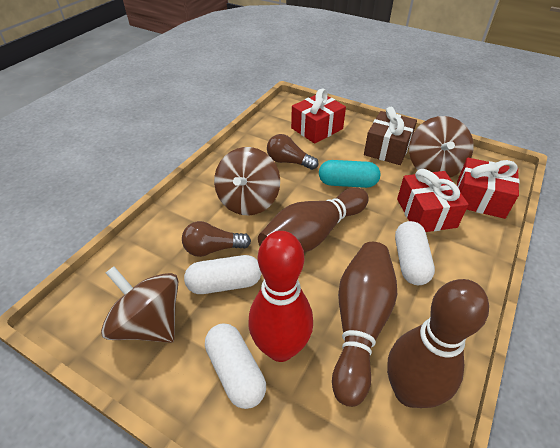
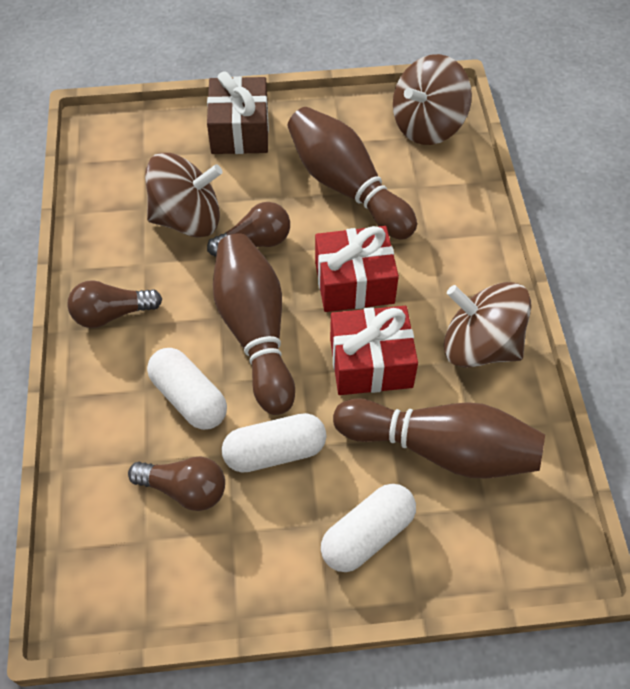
brown light bulb: 2 -> 3
red bowling pin: 1 -> 0
red gift: 3 -> 2
turquoise capsule: 1 -> 0

